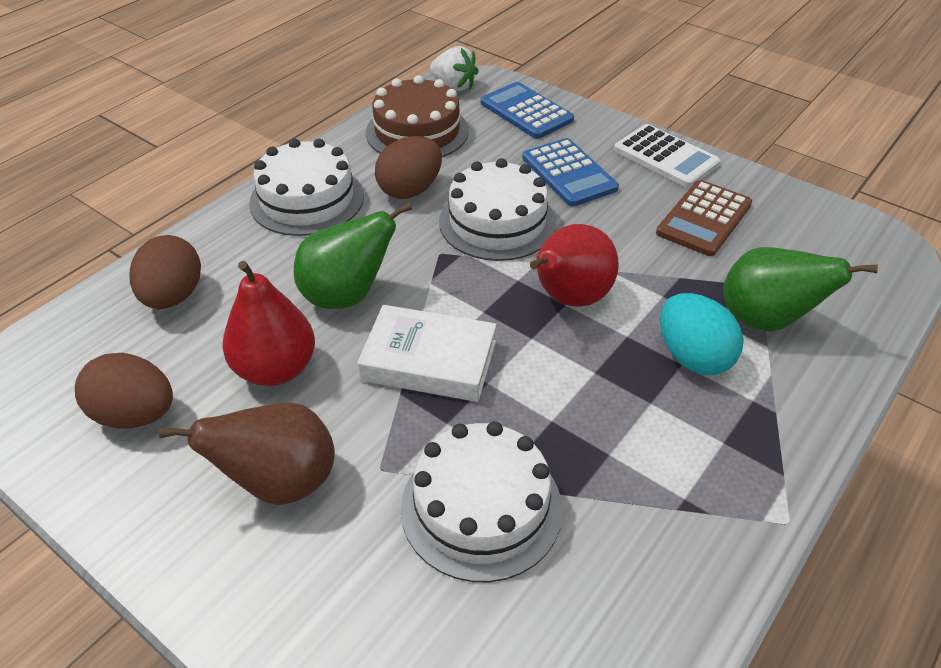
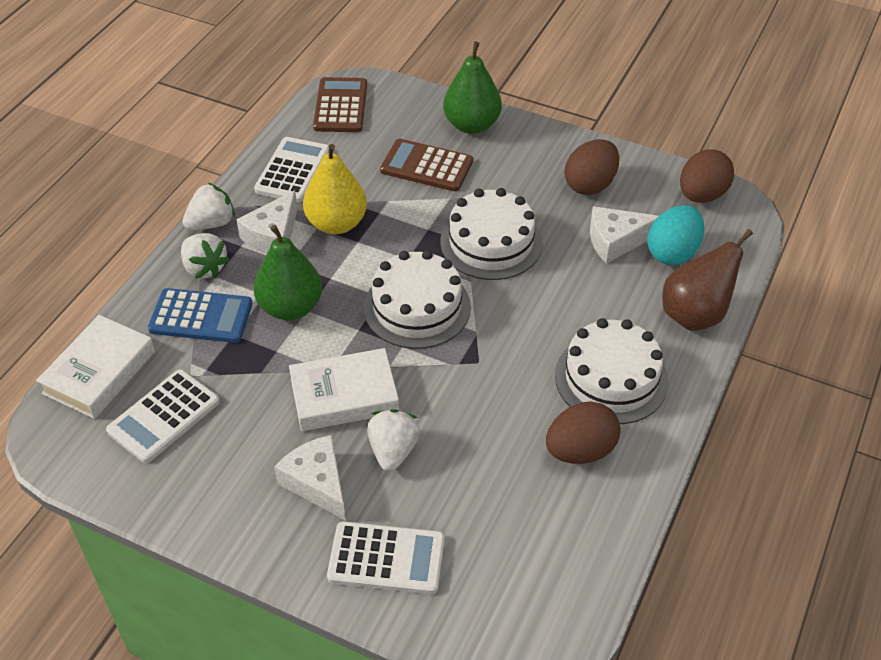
blue calculator: 2 -> 1
brown cake: 1 -> 0
brown calculator: 1 -> 2
red pear: 2 -> 0
white book: 1 -> 2
white calculator: 1 -> 3
white cheese: 0 -> 3
white strawberry: 1 -> 3
yellow pear: 0 -> 1

